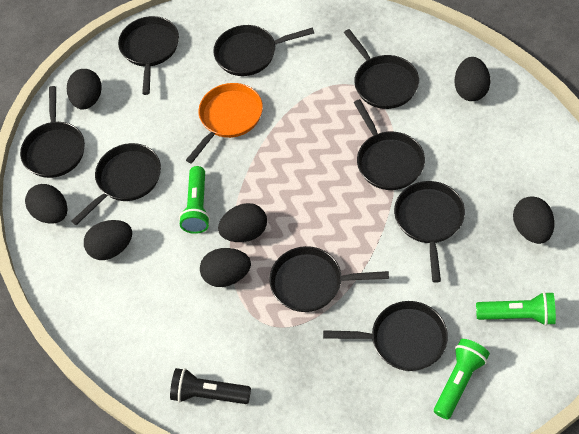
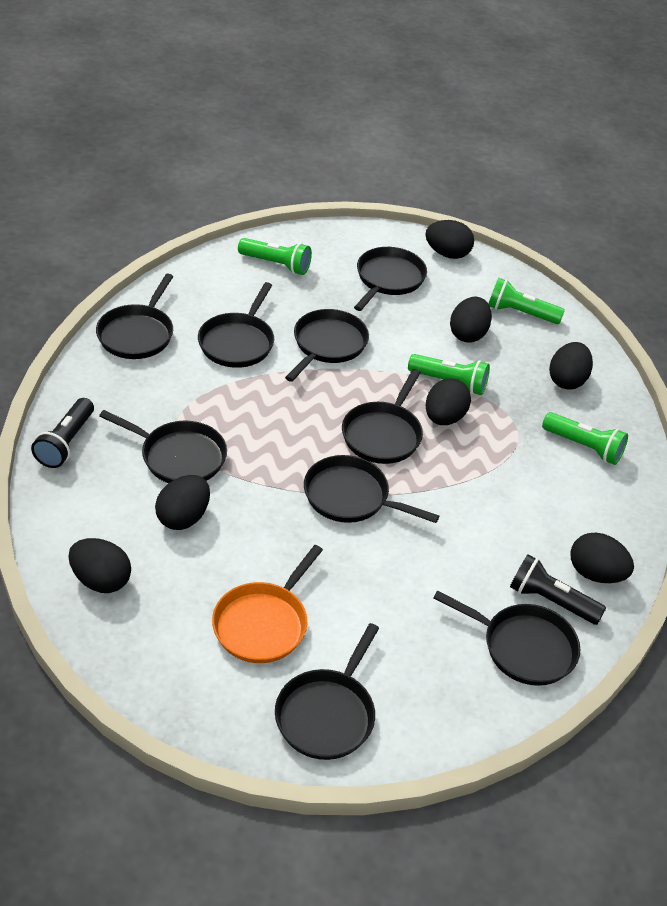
black flashlight: 1 -> 2
green flashlight: 3 -> 4

